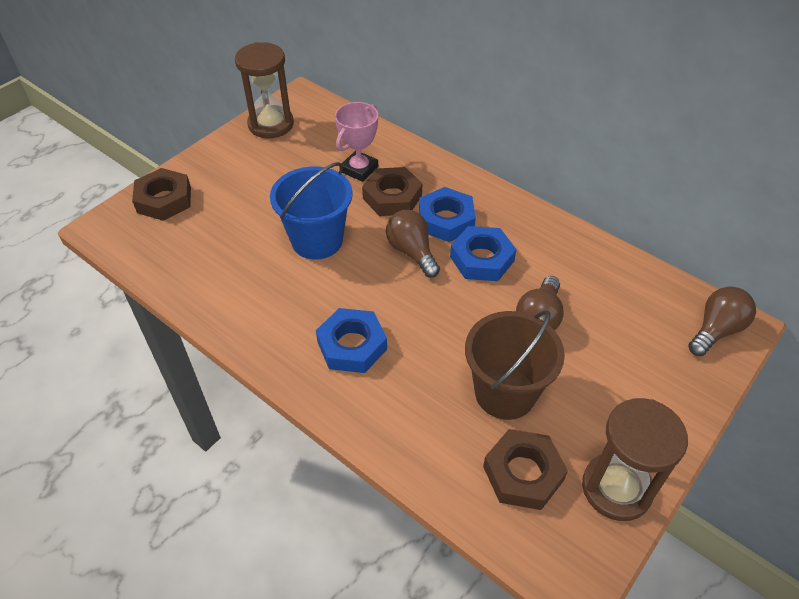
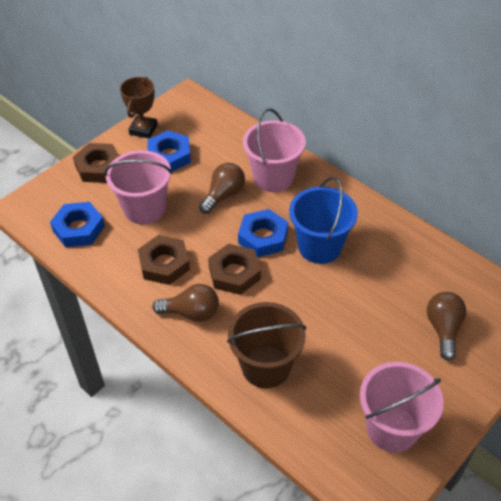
brown hourglass: 2 -> 0
brown trophy: 0 -> 1
pink bucket: 0 -> 3
pink trophy: 1 -> 0

